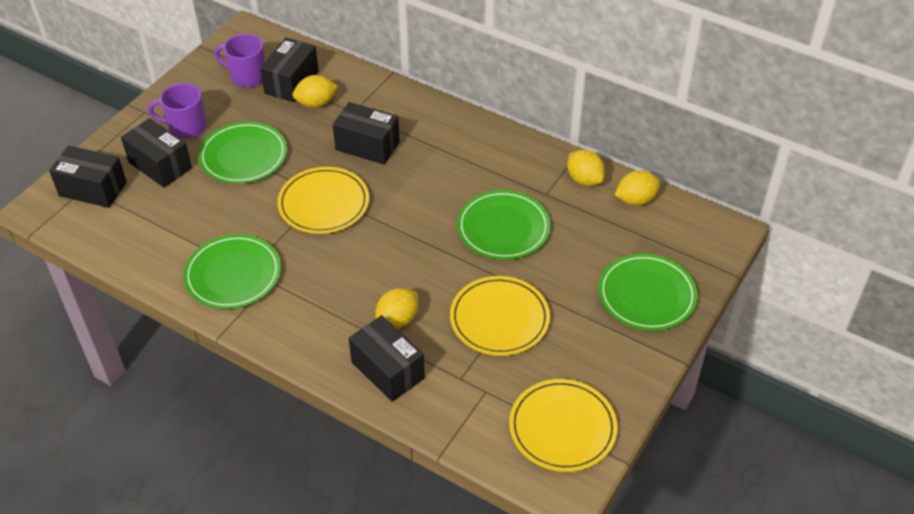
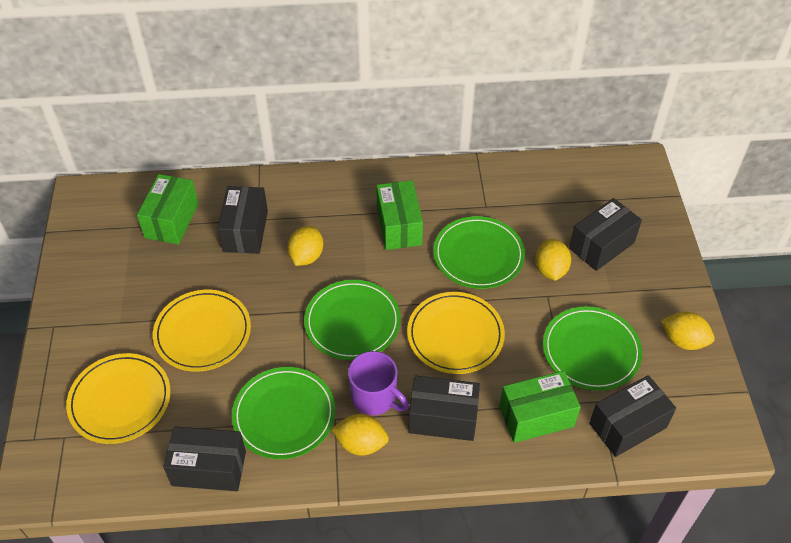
green box: 0 -> 3
purple mug: 2 -> 1

